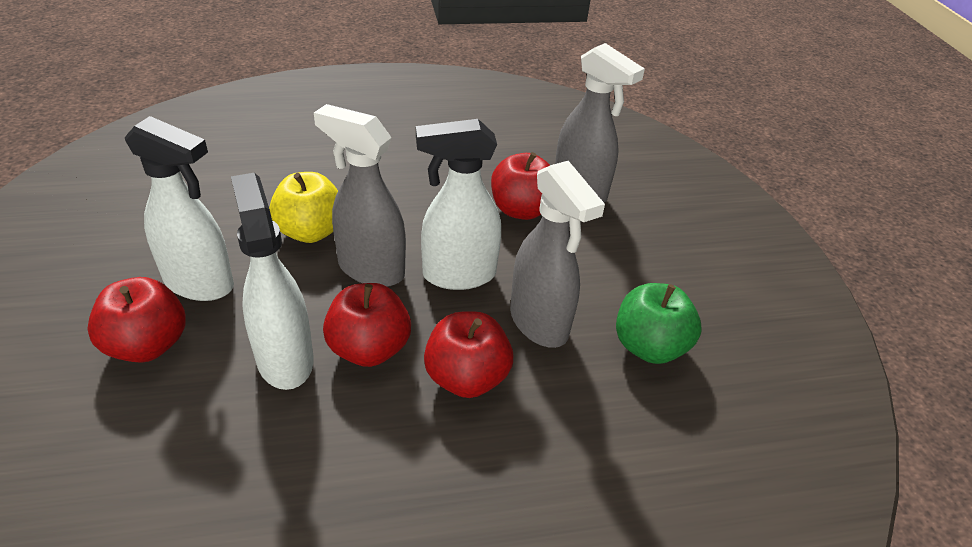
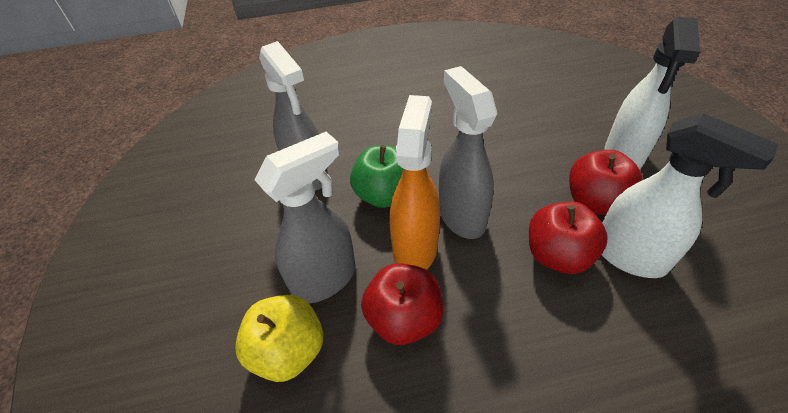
orange spray bottle: 0 -> 1
red apple: 4 -> 3
white spray bottle: 3 -> 2

